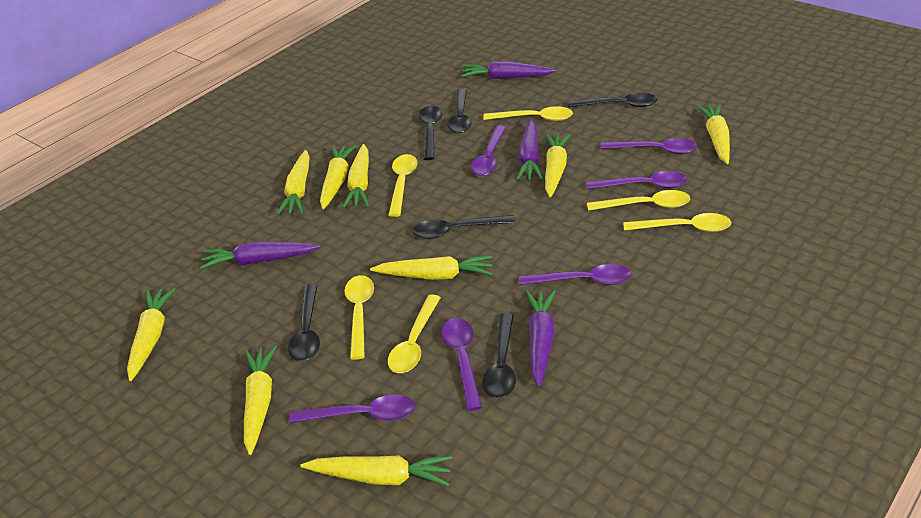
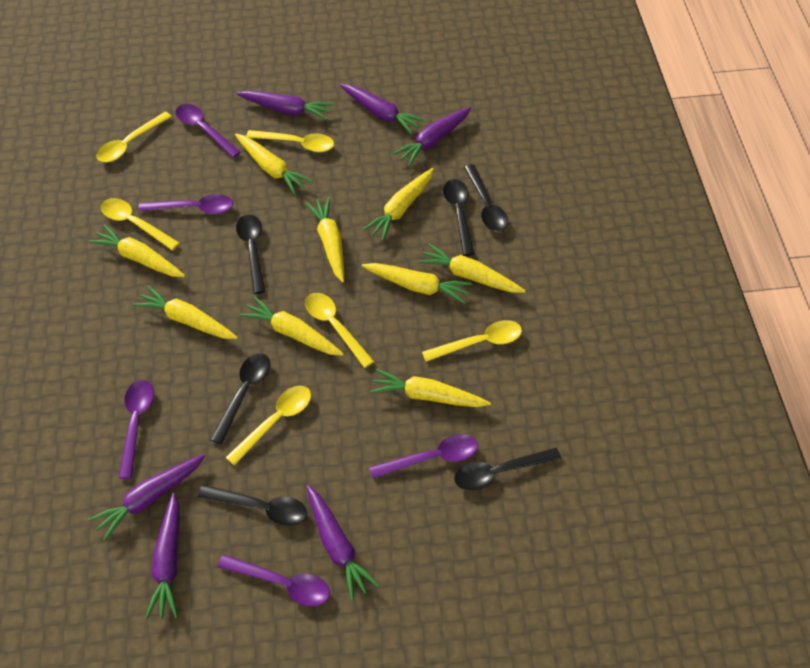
purple carrot: 4 -> 6
purple spoon: 6 -> 5

